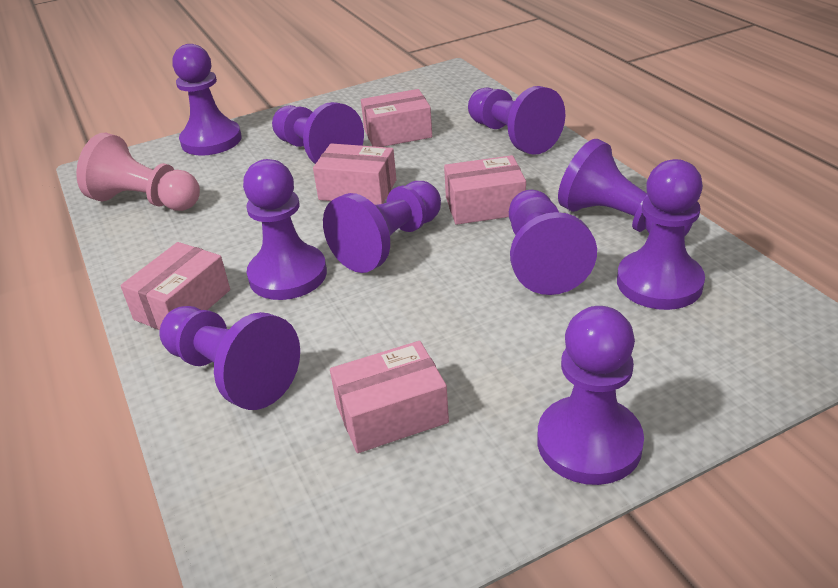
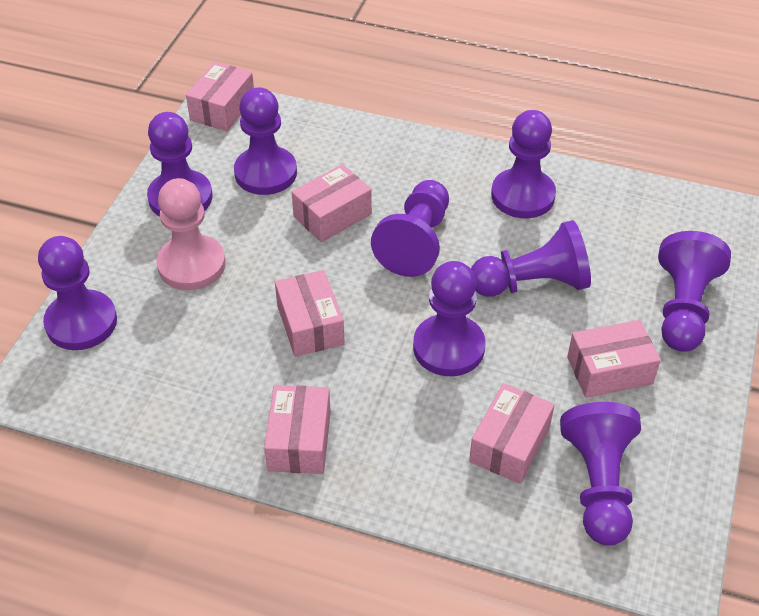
pink box: 5 -> 6
purple pawn: 10 -> 9

